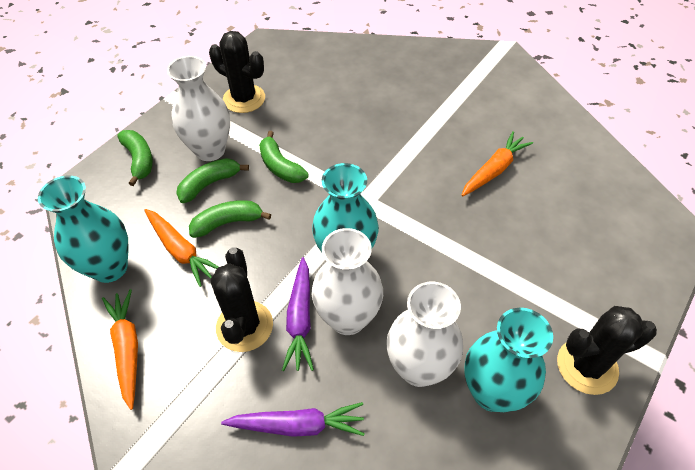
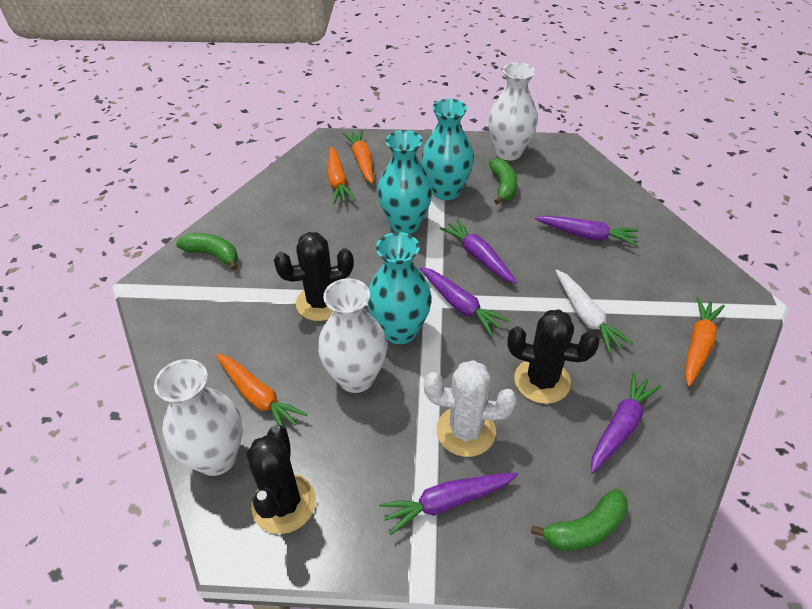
green banana: 4 -> 3
orange carrot: 3 -> 4
purple carrot: 2 -> 5
white cactus: 0 -> 1
white carrot: 0 -> 1

